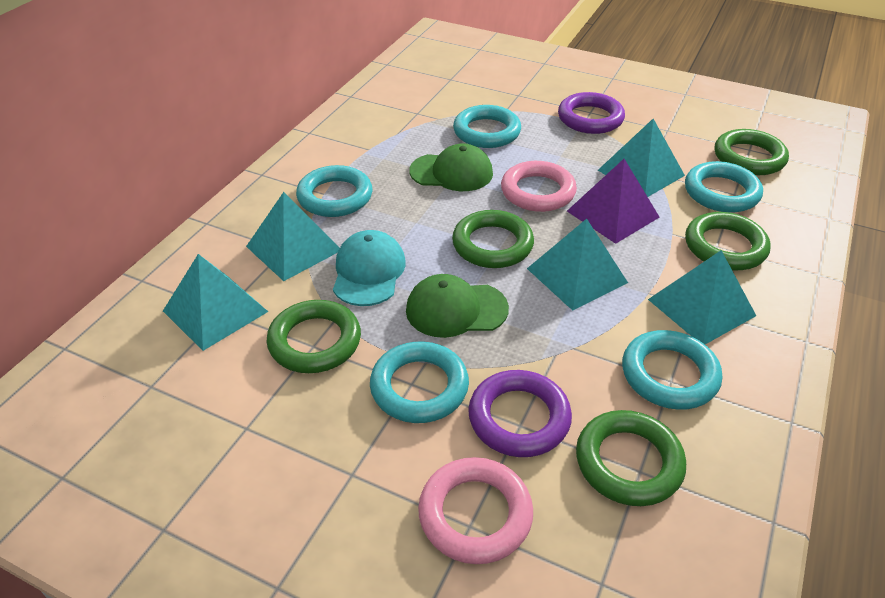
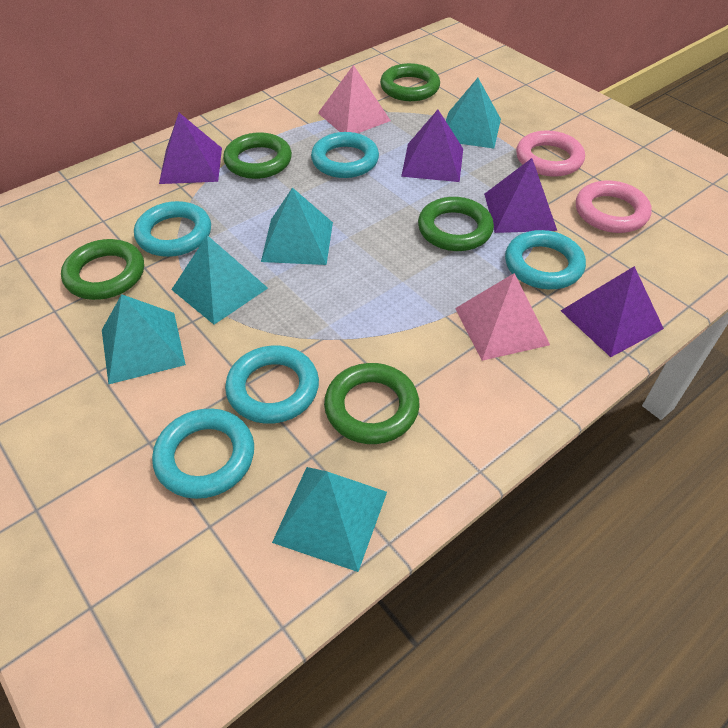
green cap: 2 -> 0
pink pyramid: 0 -> 2
purple pyramid: 1 -> 4
purple ring: 2 -> 0
turquoise cap: 1 -> 0

